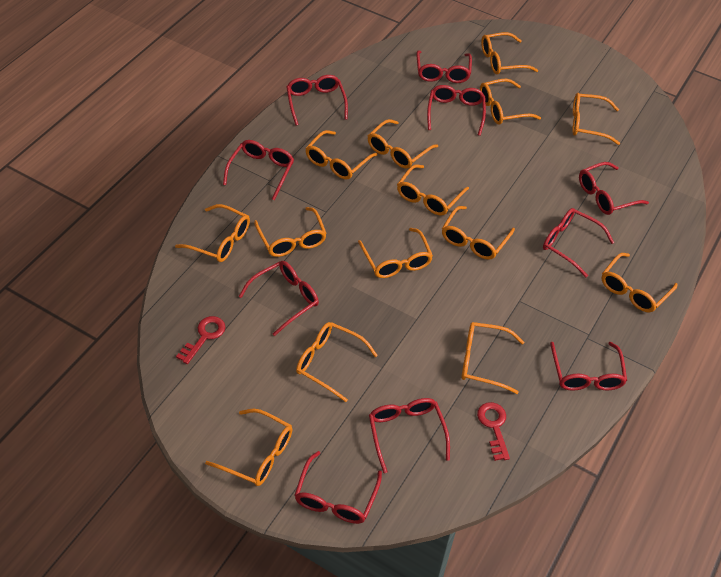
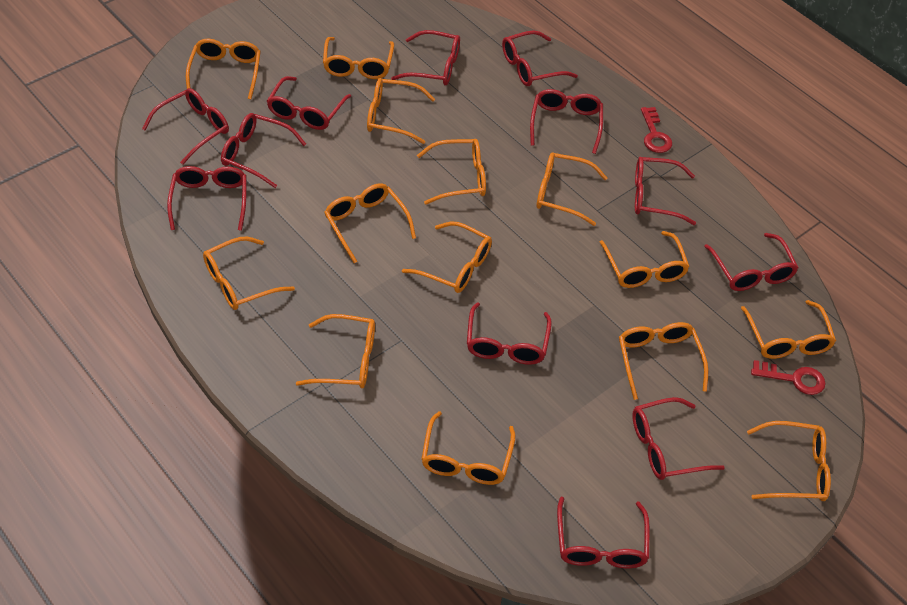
red glasses: 10 -> 12

